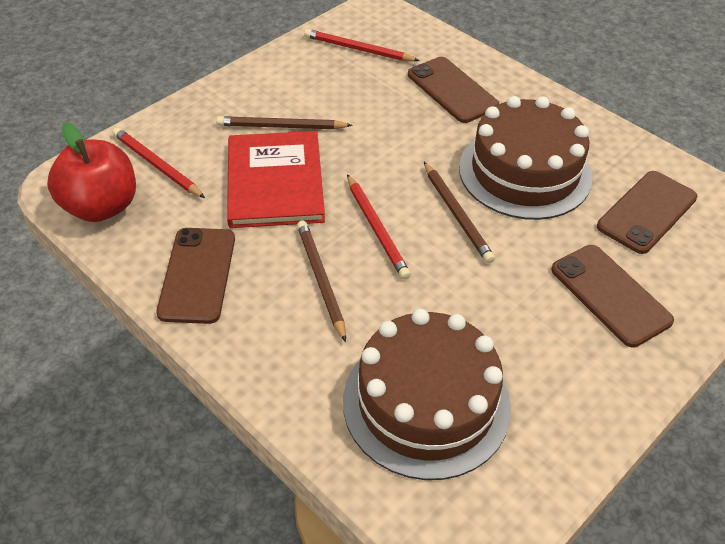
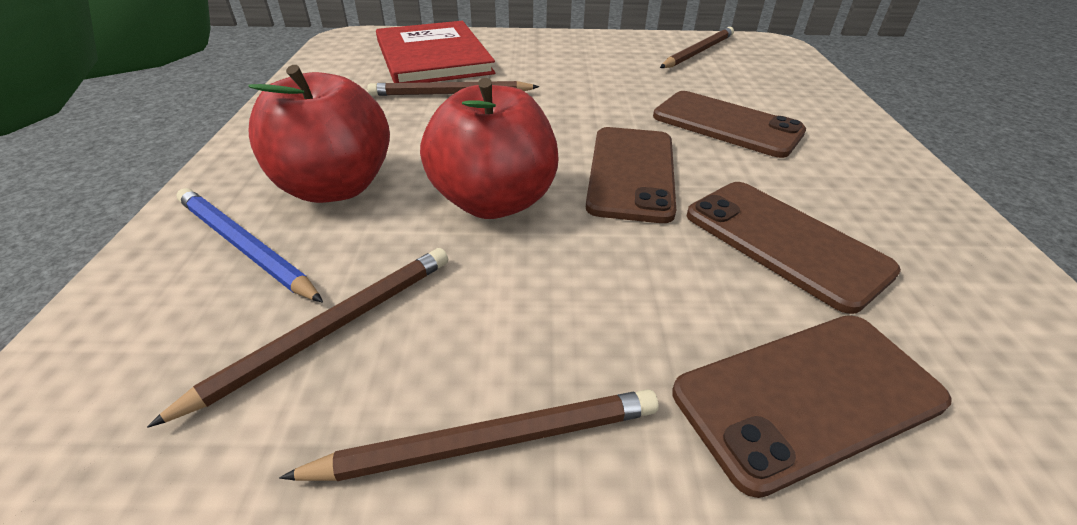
blue pencil: 0 -> 1
brown cake: 2 -> 0
brown pencil: 3 -> 4
red apple: 1 -> 2
red pencil: 3 -> 0

